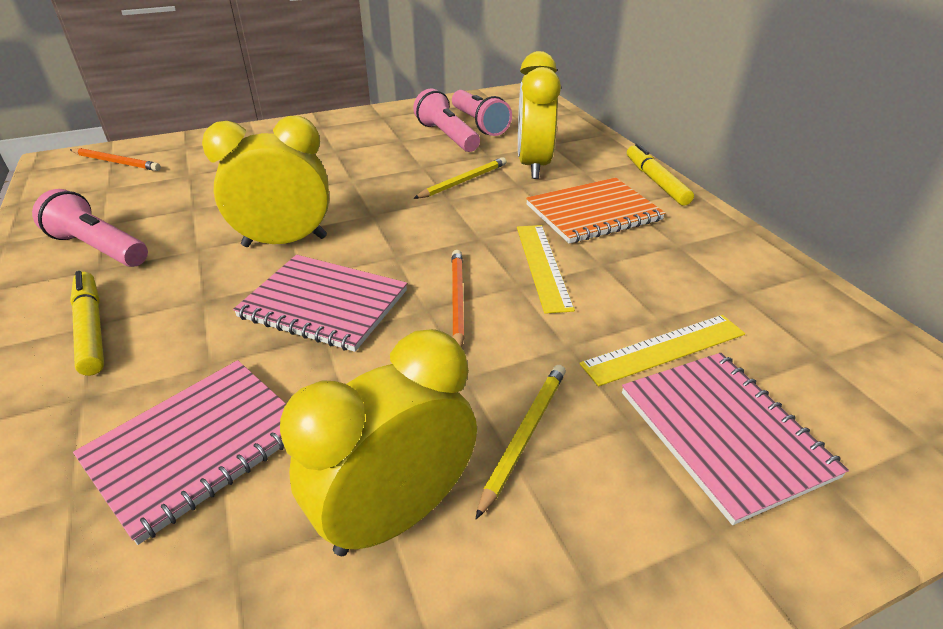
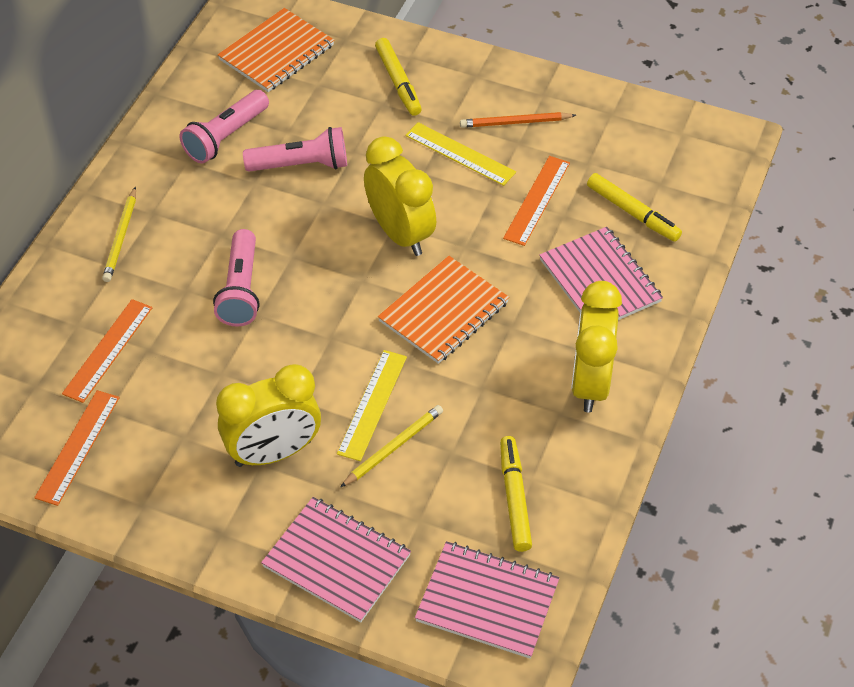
orange notebook: 1 -> 2
orange pencil: 2 -> 1
orange ruler: 0 -> 3
yellow marker: 2 -> 3

